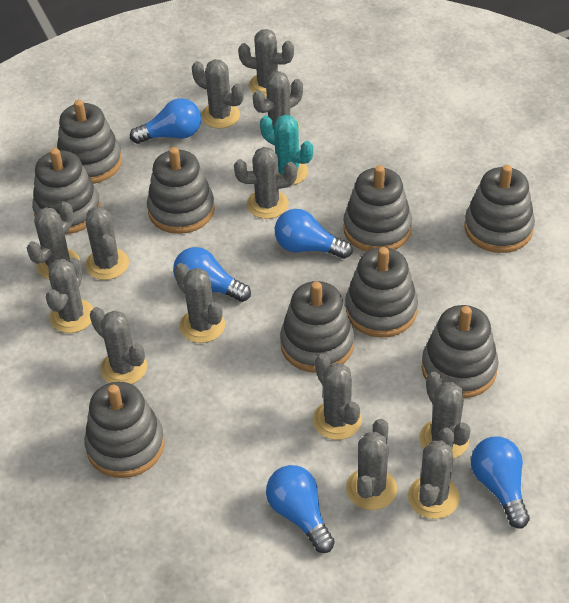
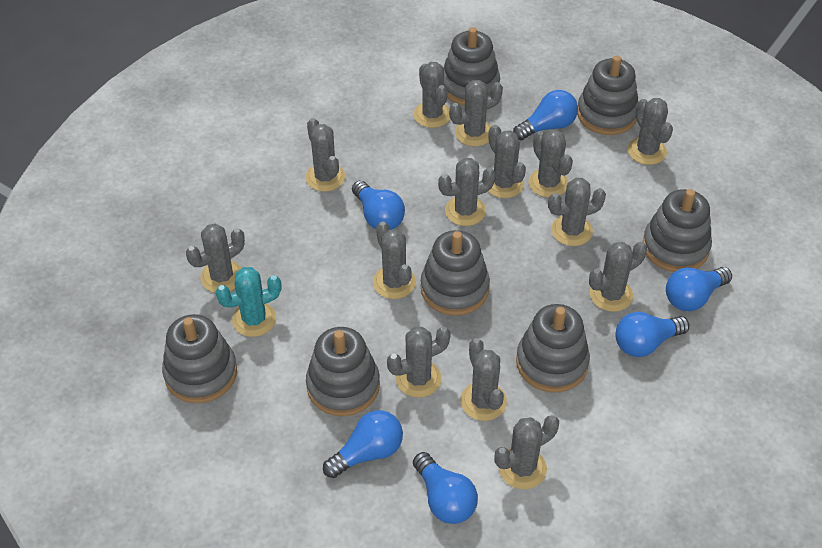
blue light bulb: 5 -> 6
grey cactus: 13 -> 14
grey stacking toy: 9 -> 7

